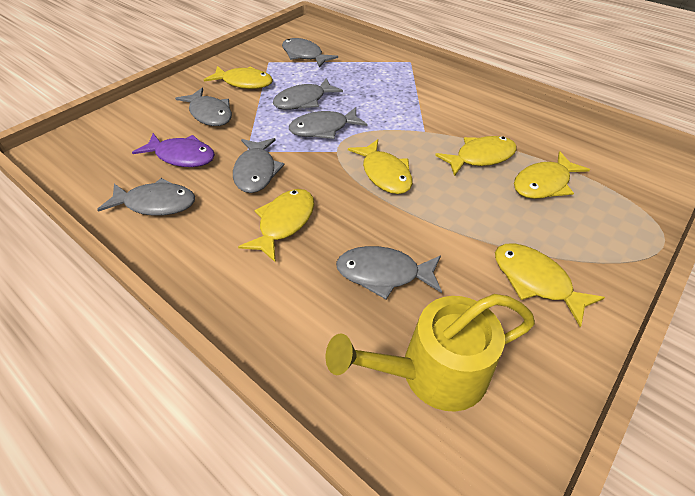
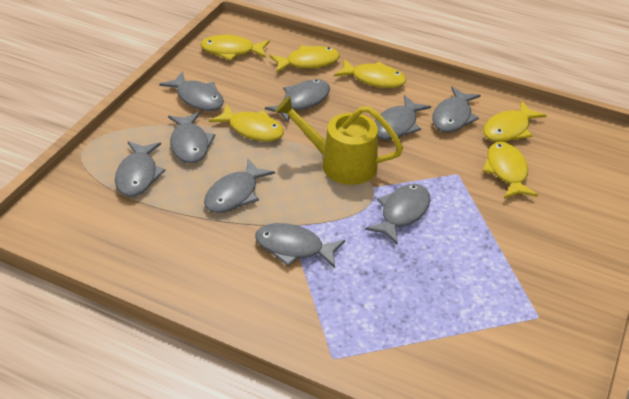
grey fish: 7 -> 9
purple fish: 1 -> 0

